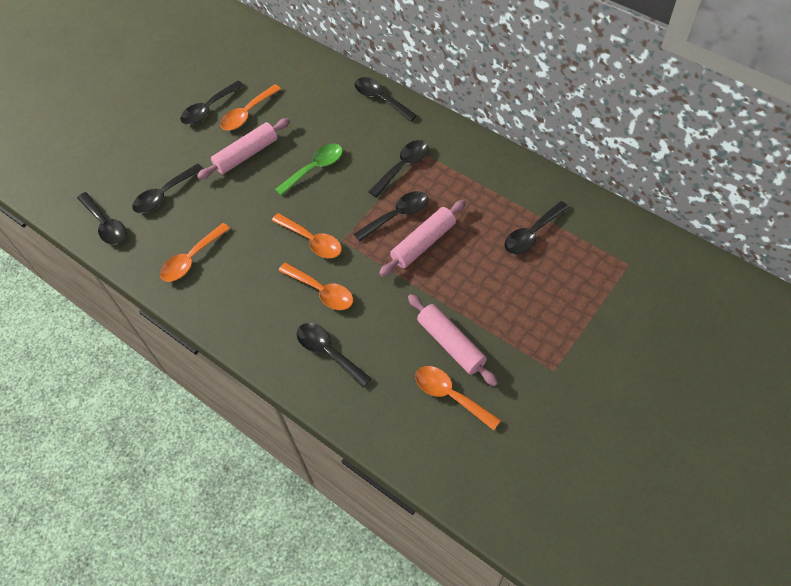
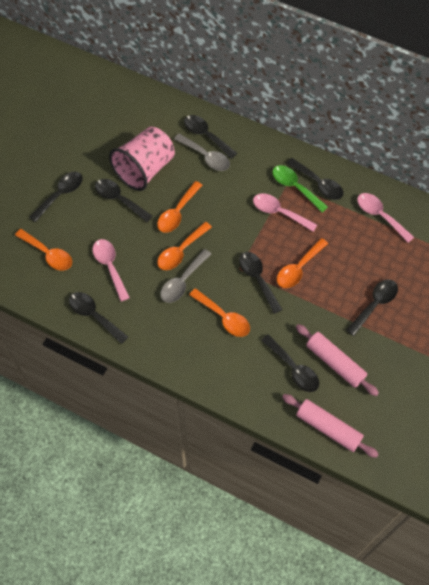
grey spoon: 0 -> 2
pink cup: 0 -> 1
pink rolling pin: 3 -> 2
pink spoon: 0 -> 3

